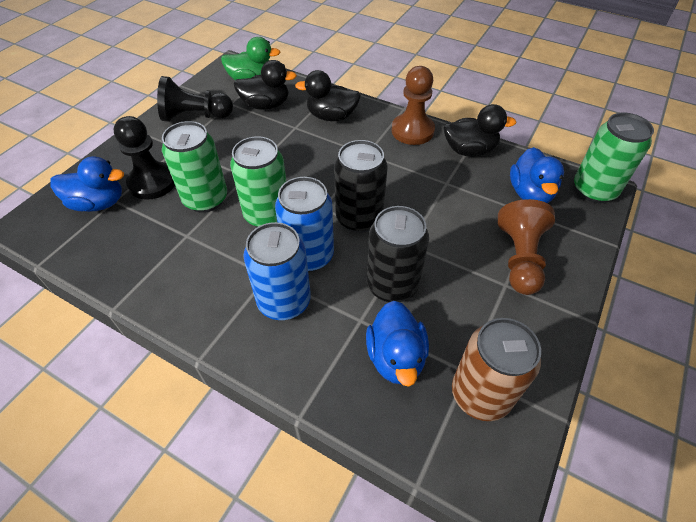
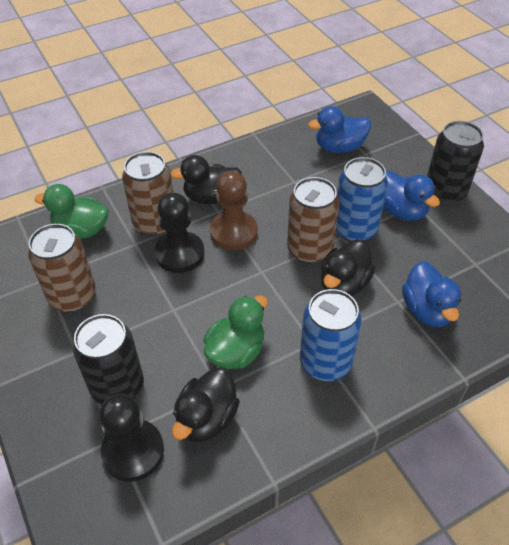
brown can: 1 -> 3
brown pawn: 2 -> 1
green can: 3 -> 0
green duck: 1 -> 2

